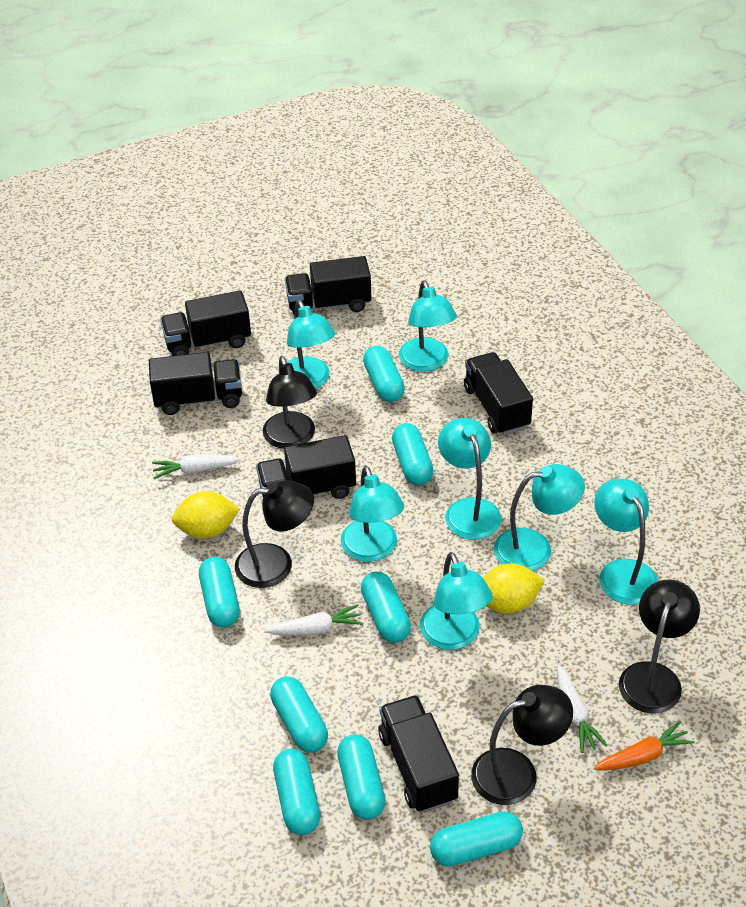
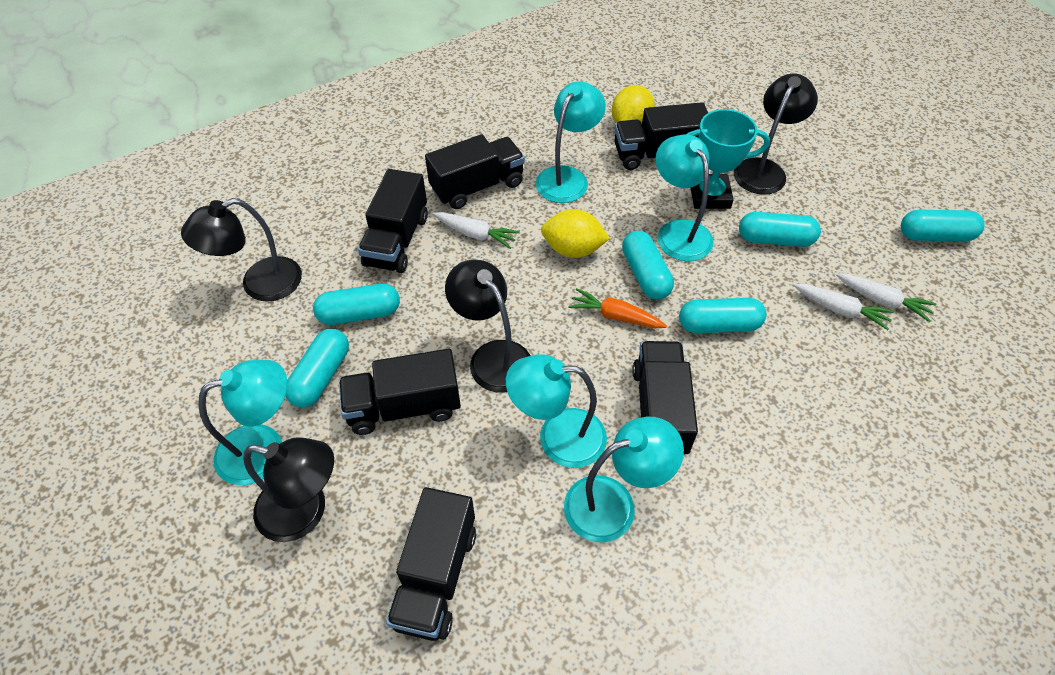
turquoise capsule: 8 -> 6
turquoise lamp: 7 -> 5
turquoise trophy: 0 -> 1

